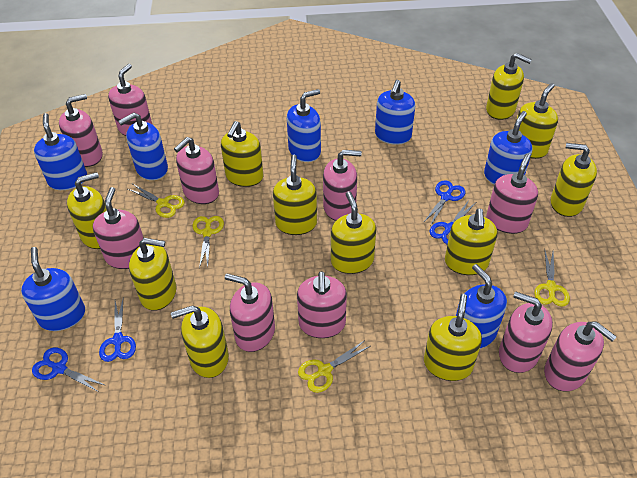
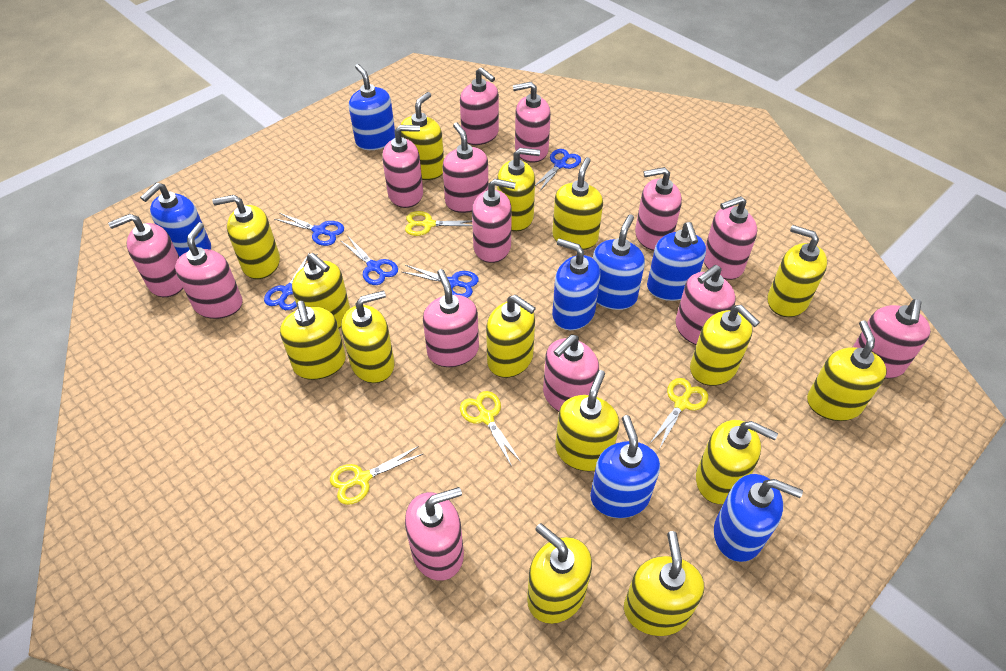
blue scissors: 4 -> 5
pink soap dispenser: 10 -> 14
yellow soap dispenser: 11 -> 15

